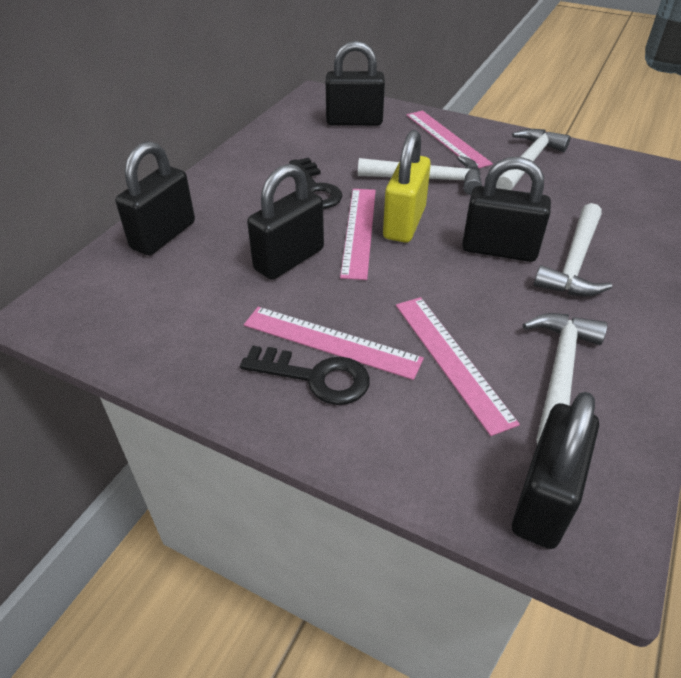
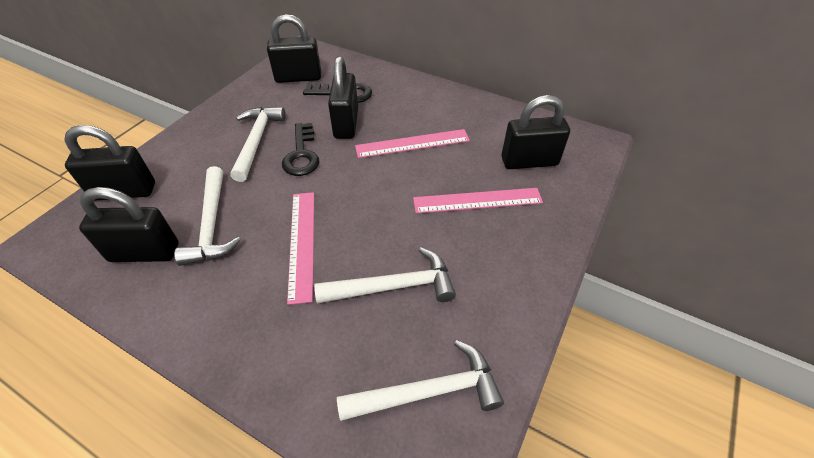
pink ruler: 4 -> 3
yellow padlock: 1 -> 0

